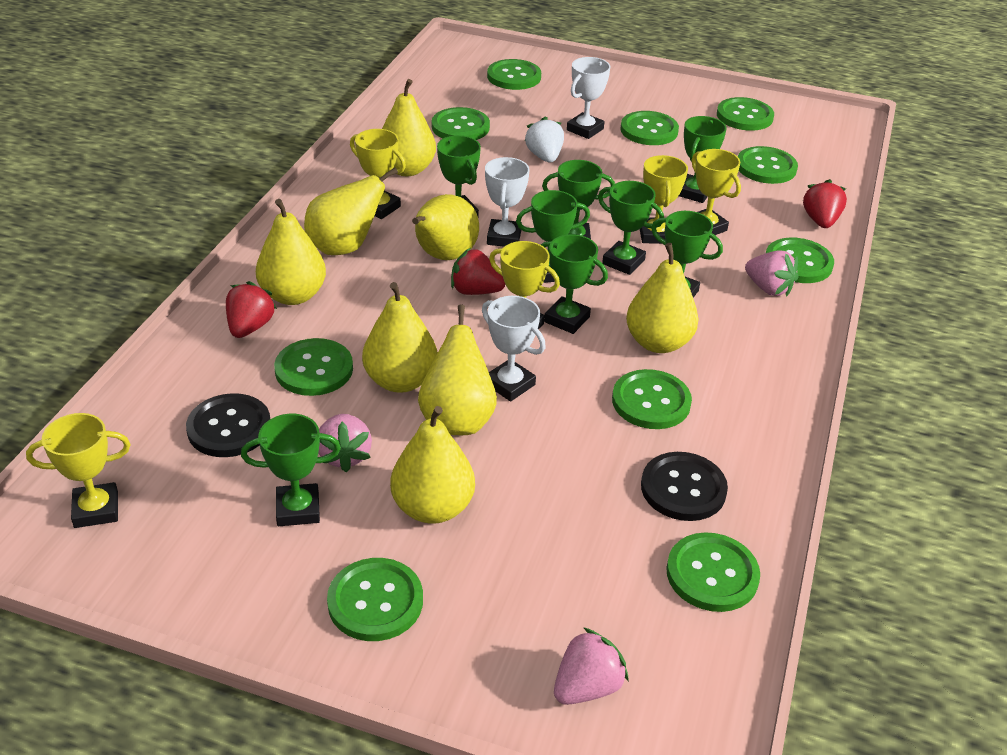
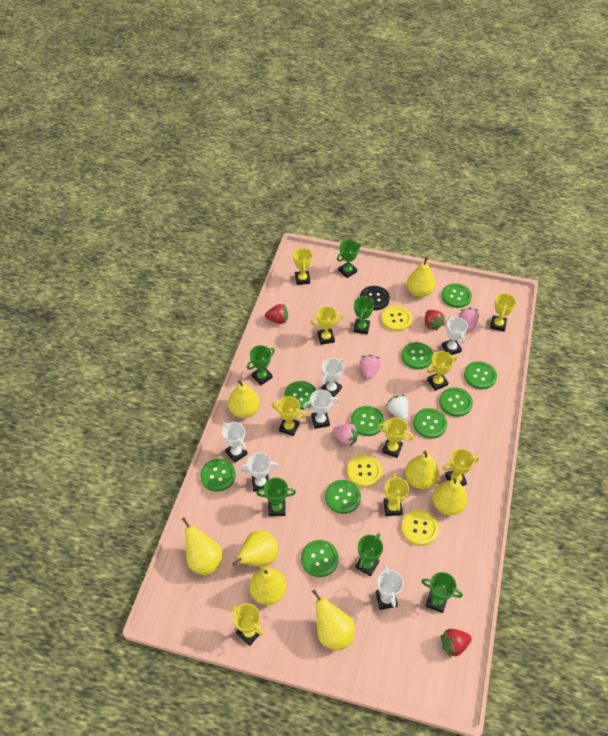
black button: 2 -> 1
green trophy: 8 -> 6
white trophy: 3 -> 6
yellow button: 0 -> 3
yellow trophy: 5 -> 9

